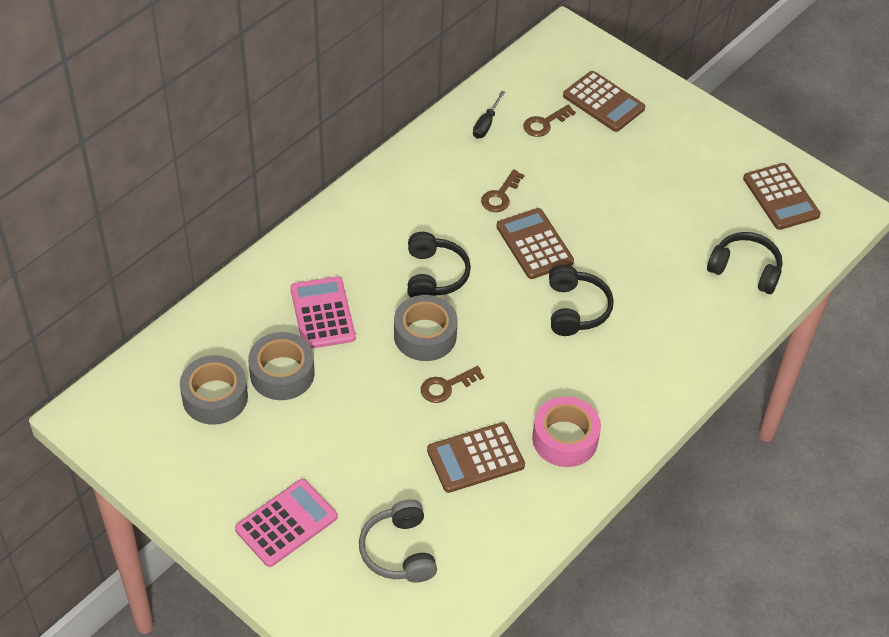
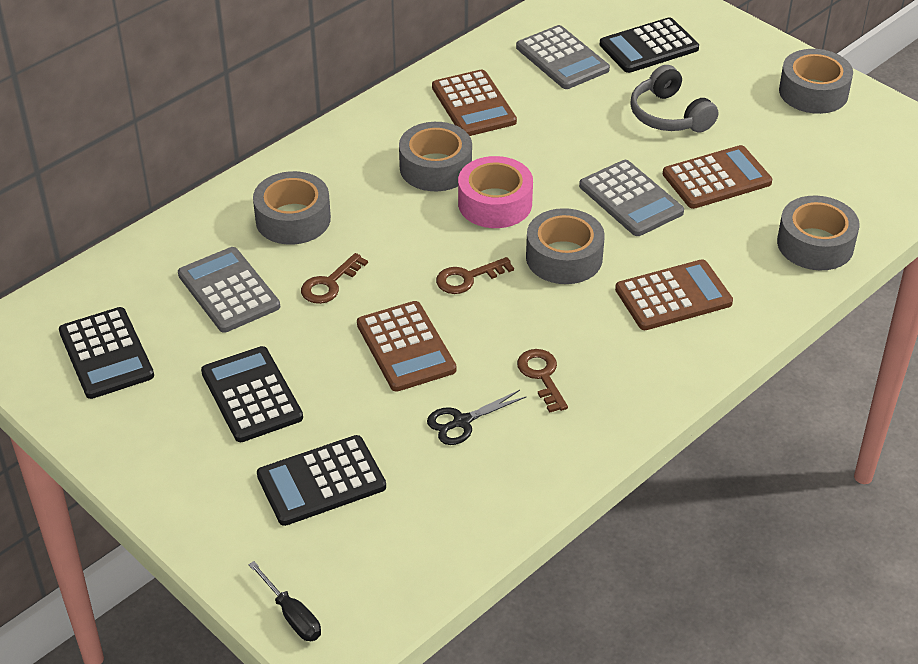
black calculator: 0 -> 4
black headphones: 3 -> 0
black scissors: 0 -> 1
grey calculator: 0 -> 3
grey tape: 3 -> 5
pink calculator: 2 -> 0

